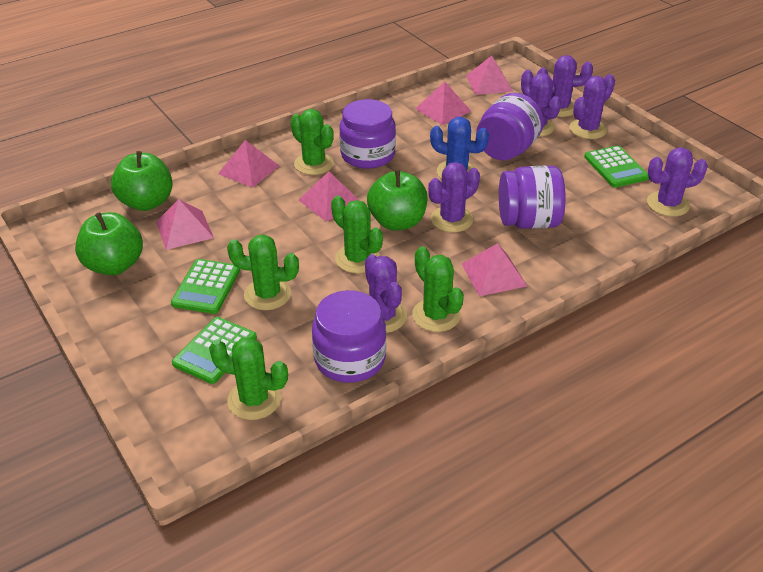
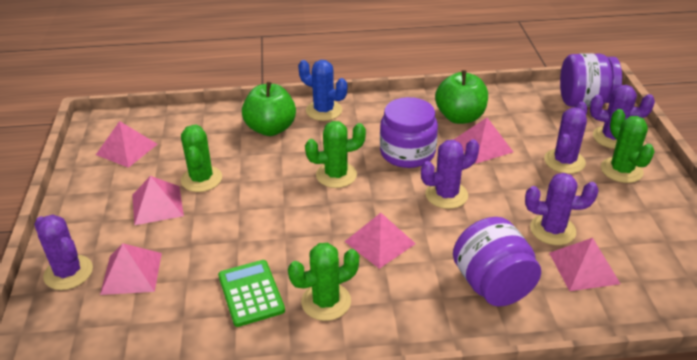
green apple: 3 -> 2
green cactus: 5 -> 4
green calculator: 3 -> 1
purple cactus: 6 -> 5
purple jar: 4 -> 3

